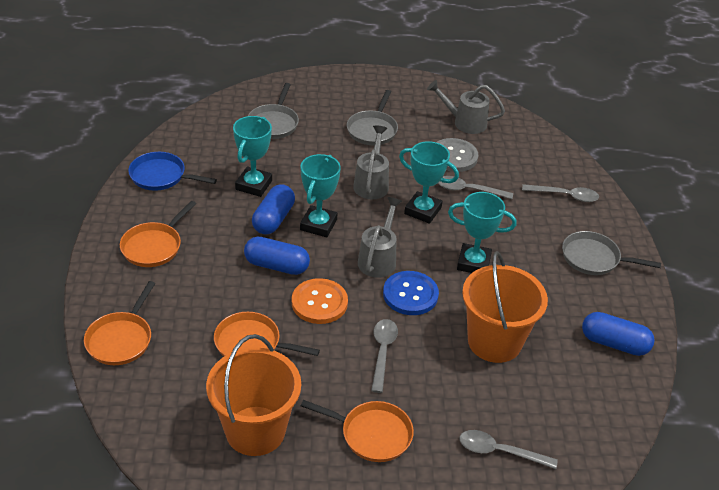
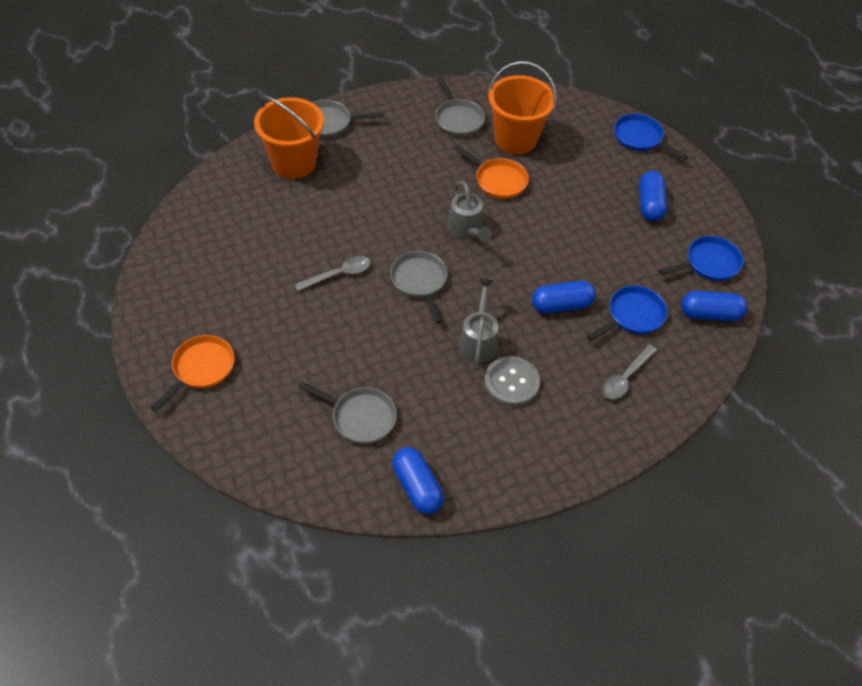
blue button: 1 -> 0
blue capsule: 3 -> 4
blue pan: 1 -> 3
grey pan: 3 -> 4
grey spoon: 4 -> 2
grey watering can: 3 -> 2
orange button: 1 -> 0
orange pan: 4 -> 2
turquoise trophy: 4 -> 0

